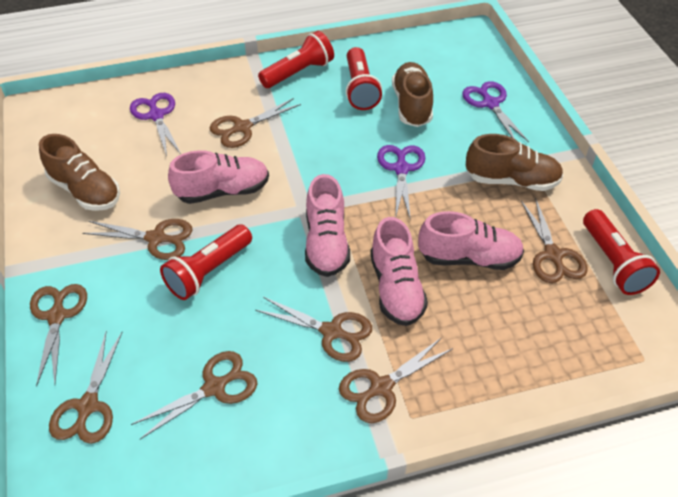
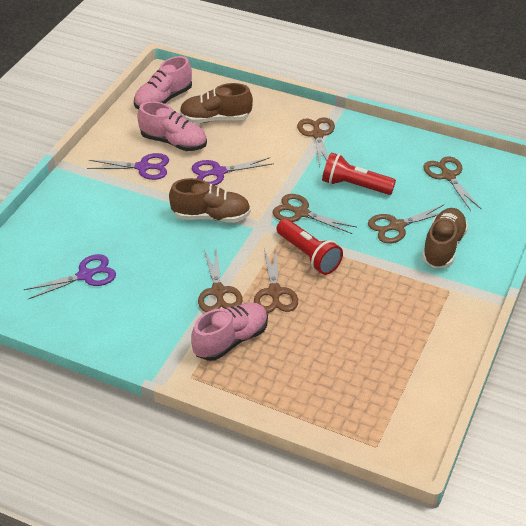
brown scissors: 8 -> 6
pink shoe: 4 -> 3
red flashlight: 4 -> 2

